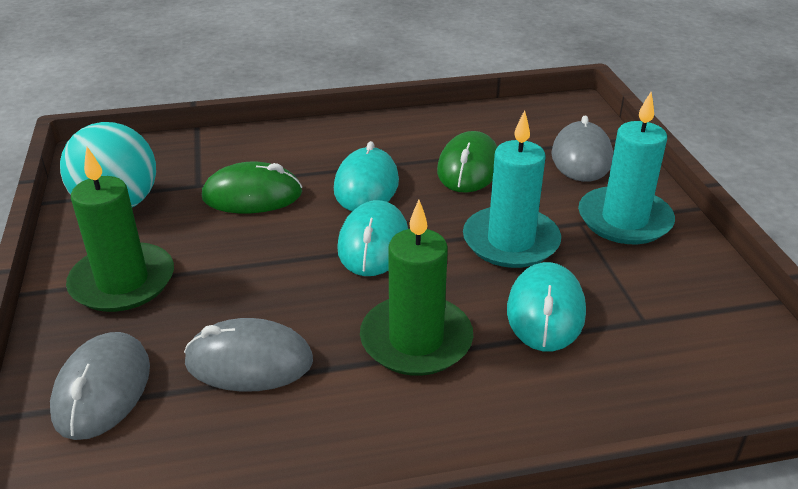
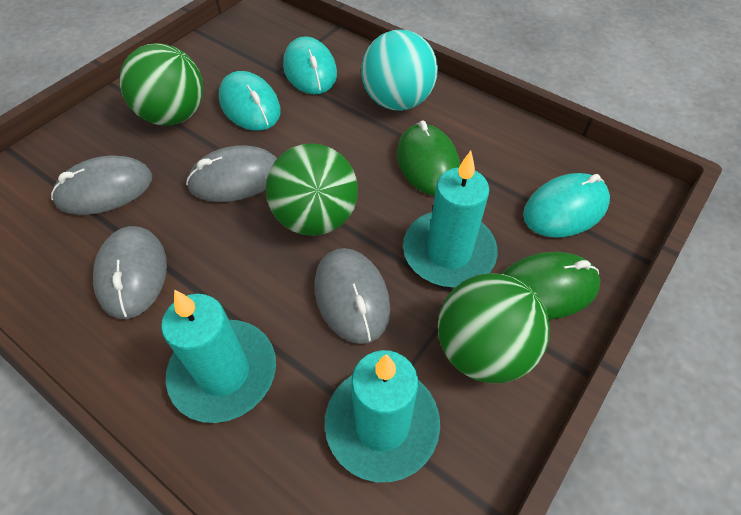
green ball: 0 -> 3
green candle: 2 -> 0
grey mouse: 3 -> 4
turquoise candle: 2 -> 3

